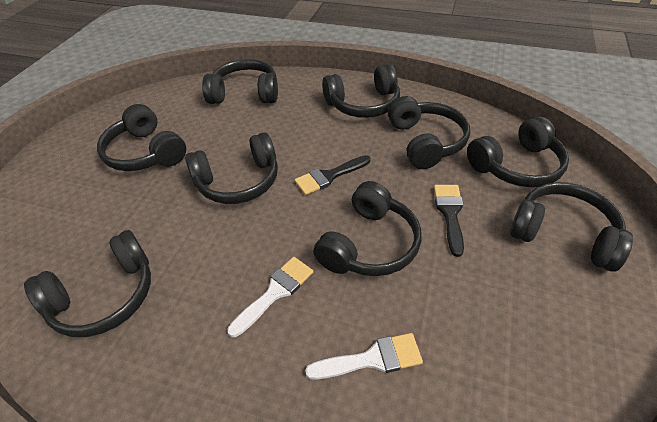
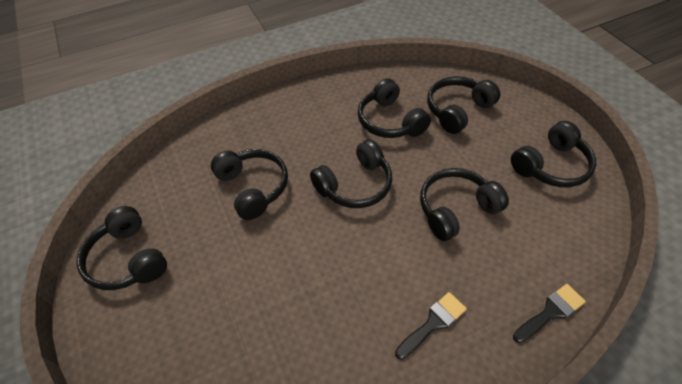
black headphones: 9 -> 7
white brush: 2 -> 0

